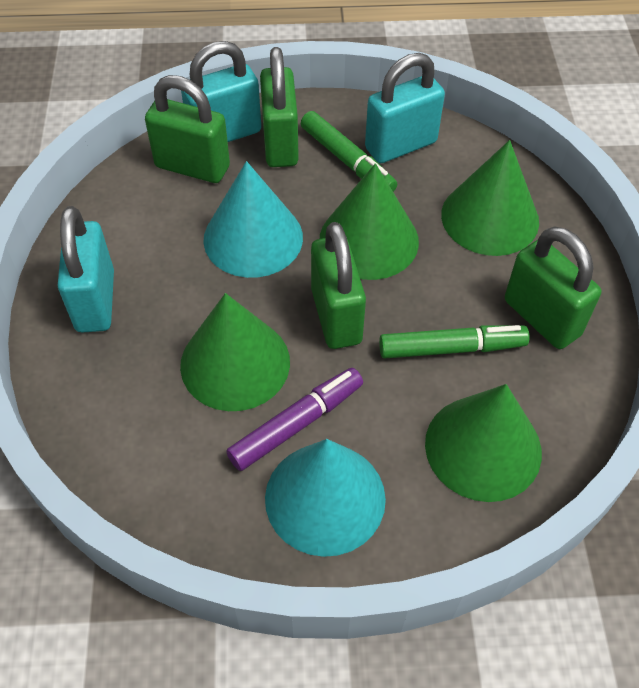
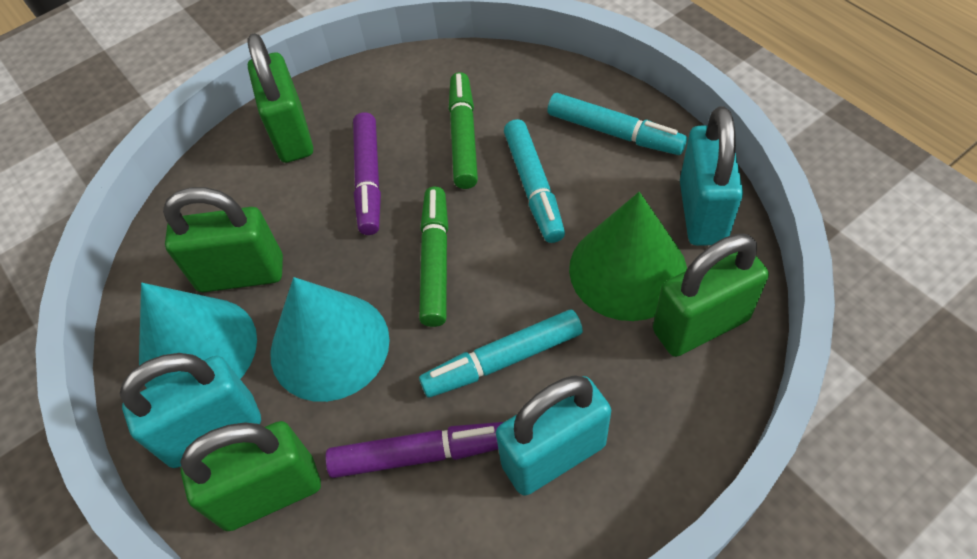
green cone: 4 -> 1
purple marker: 1 -> 2
turquoise marker: 0 -> 3

